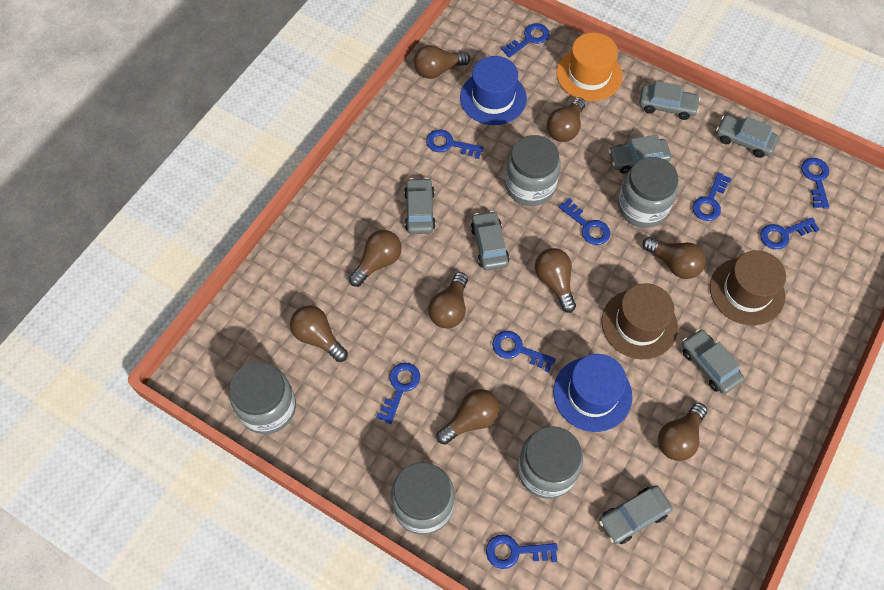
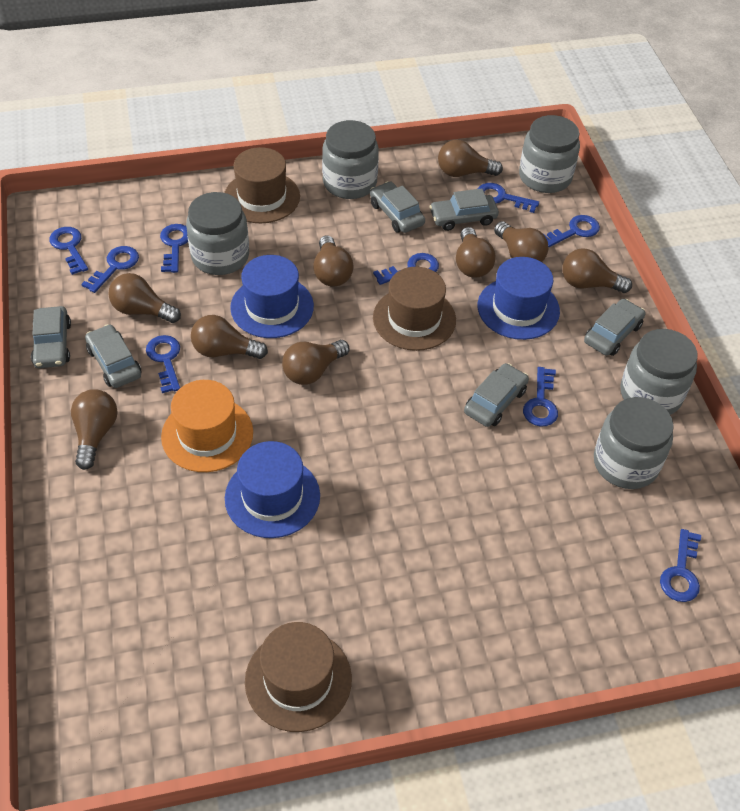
blue hat: 2 -> 3
brown hat: 2 -> 3
grey car: 7 -> 6

